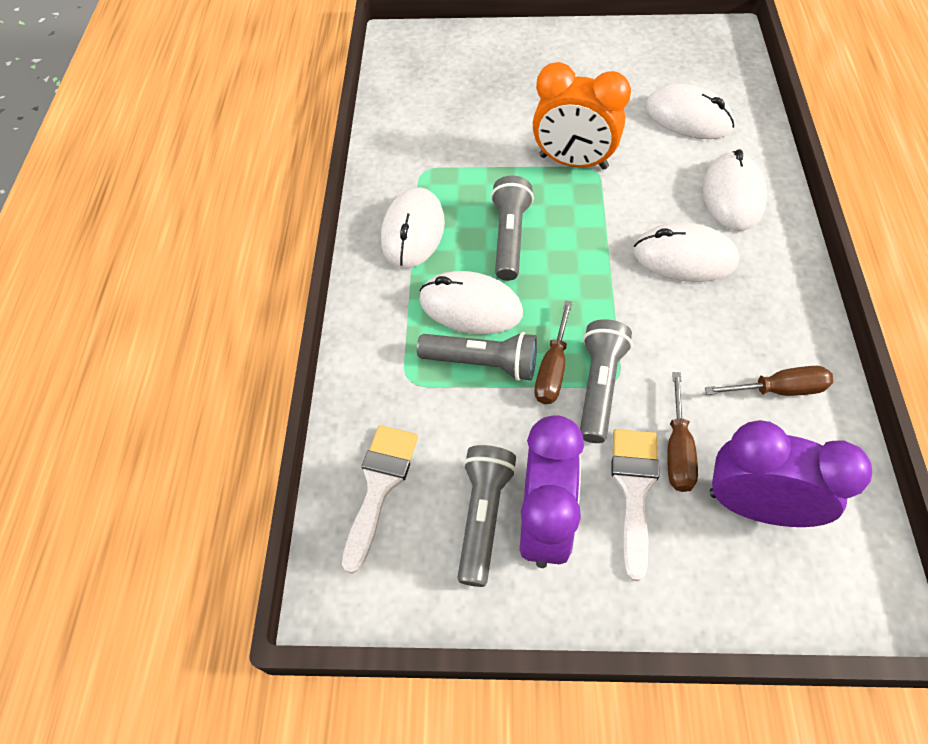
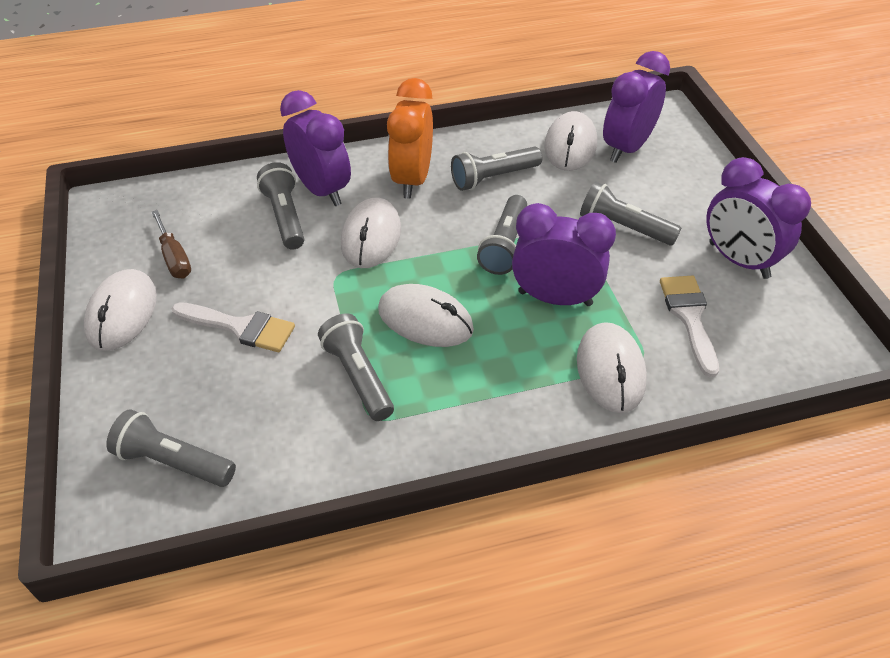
brown screwdriver: 3 -> 1
grey flashlight: 4 -> 6
purple clock: 2 -> 4

